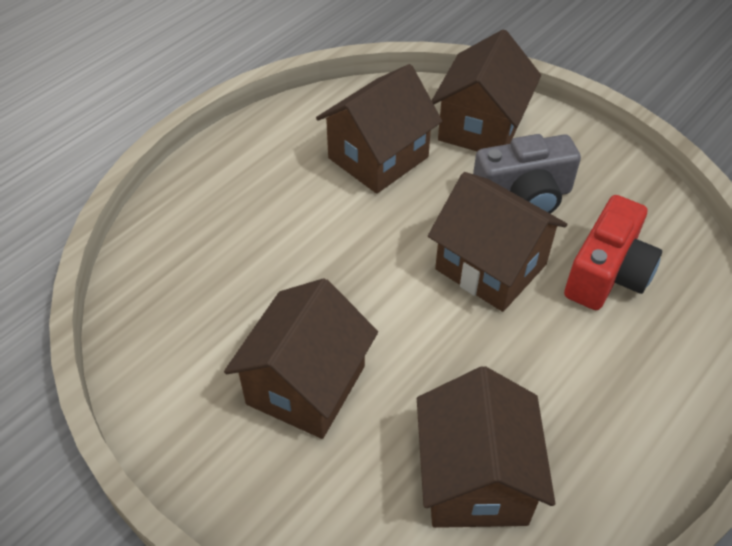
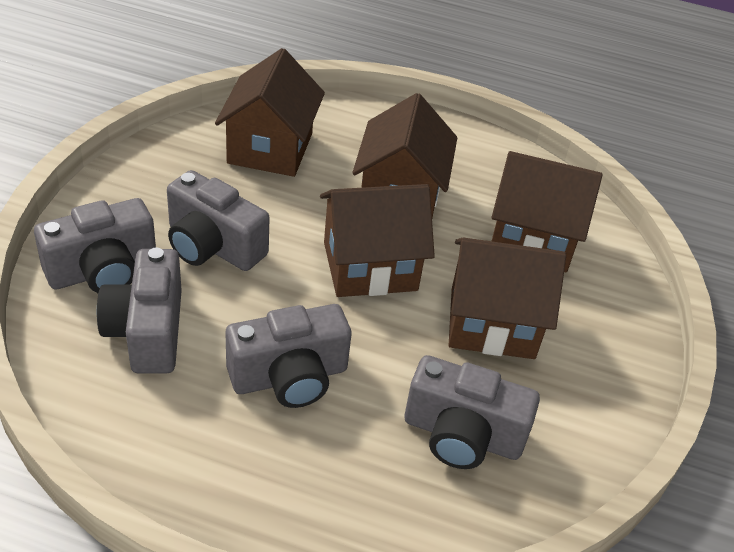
grey camera: 1 -> 5
red camera: 1 -> 0

